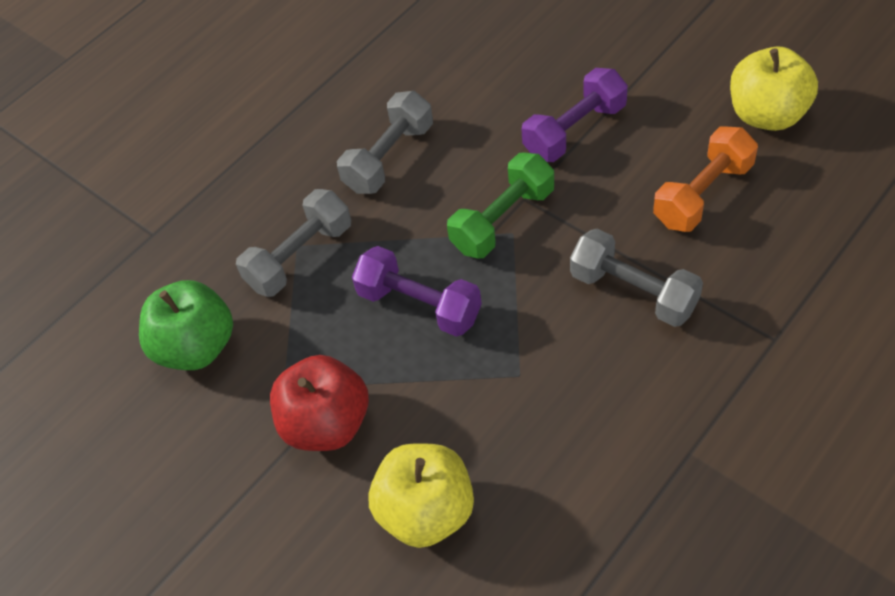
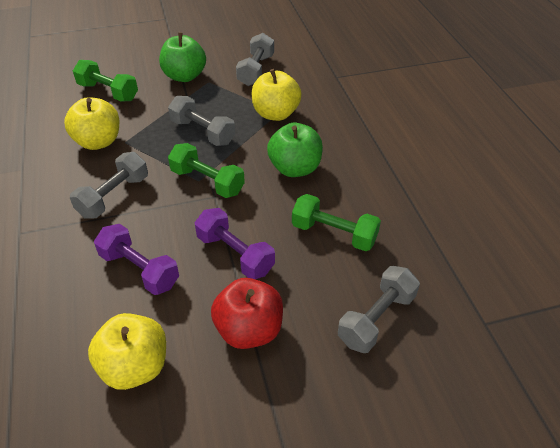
green apple: 1 -> 2
green dumbbell: 1 -> 3
grey dumbbell: 3 -> 4
orange dumbbell: 1 -> 0
yellow apple: 2 -> 3

